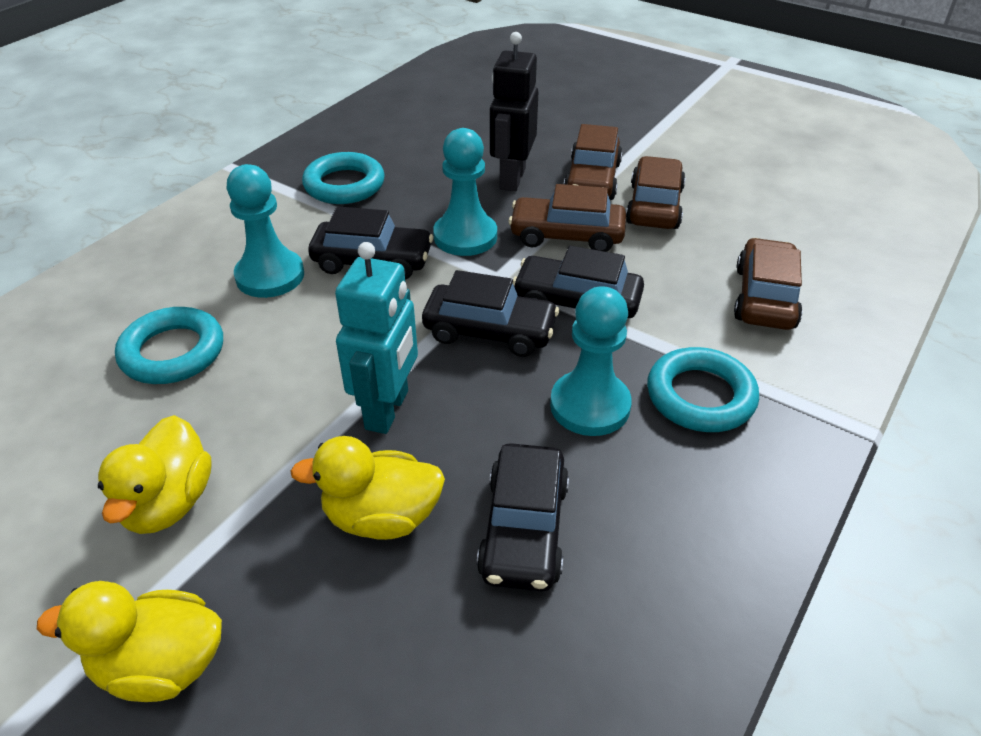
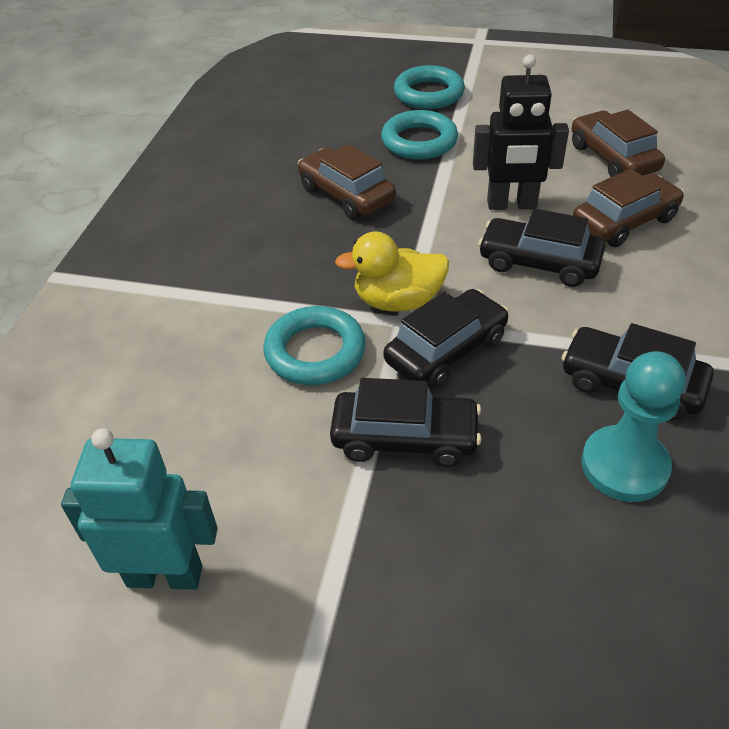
brown car: 4 -> 3
turquoise pawn: 3 -> 1
yellow duck: 3 -> 1

